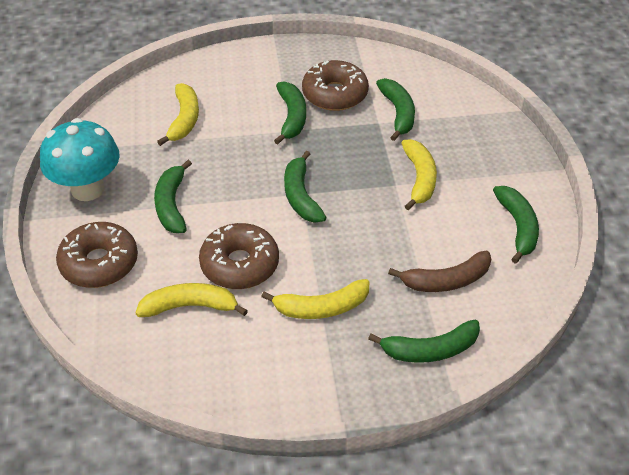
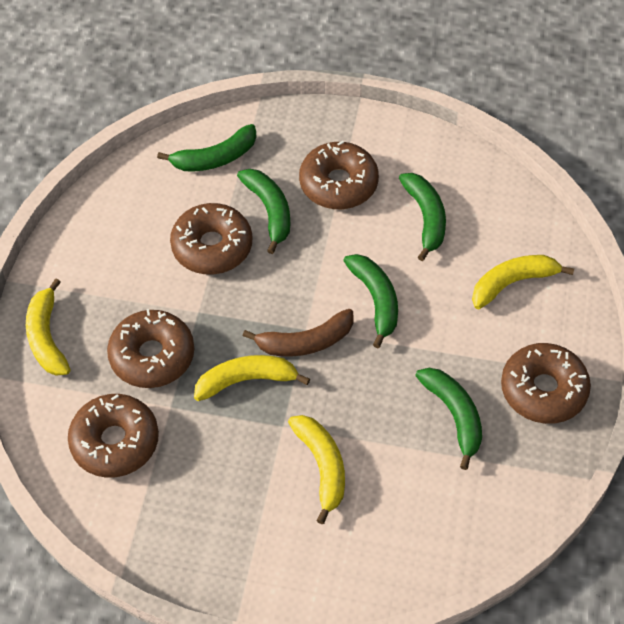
brown donut: 3 -> 5
green banana: 6 -> 5
turquoise mushroom: 1 -> 0

